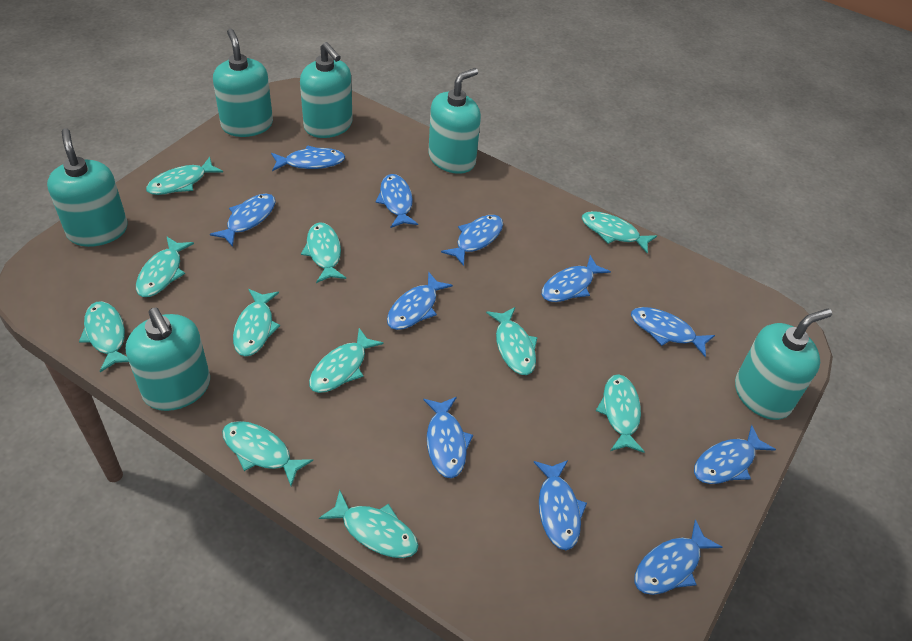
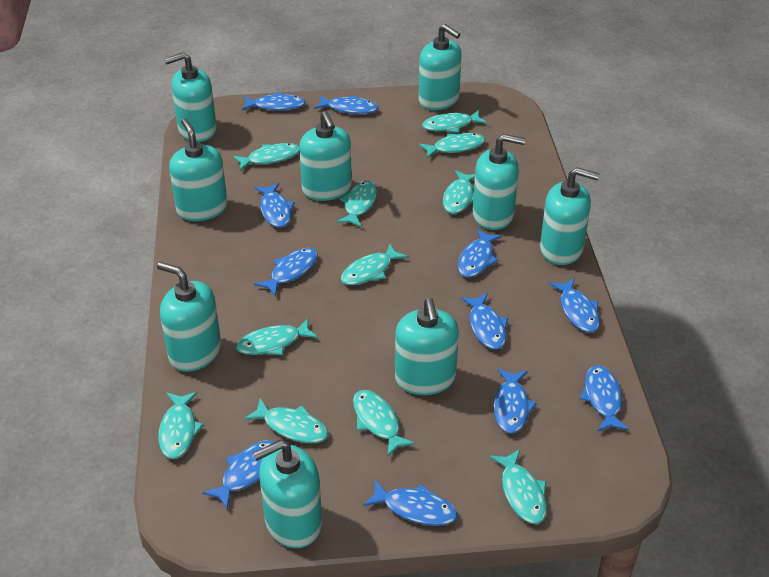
turquoise soap dispenser: 6 -> 9

